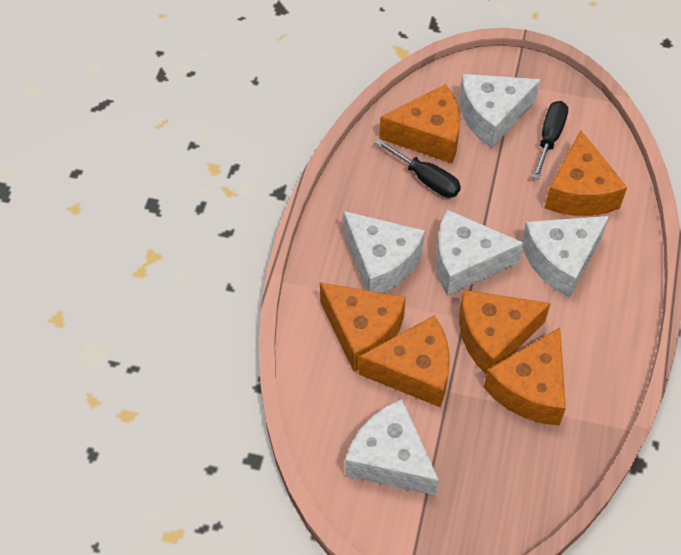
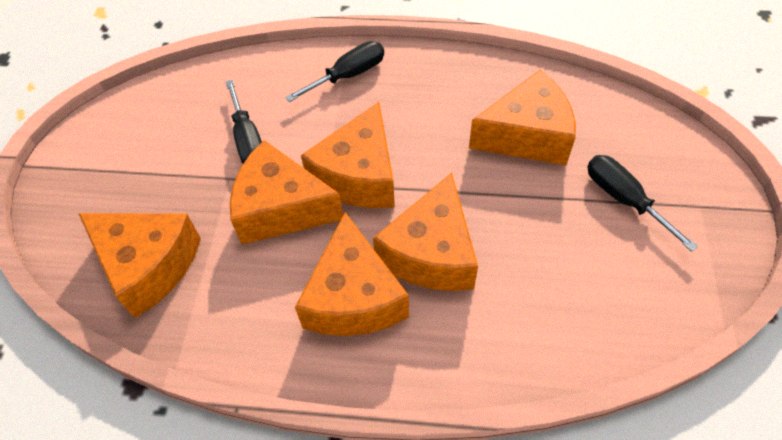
black screwdriver: 2 -> 3
white cheese: 5 -> 0

